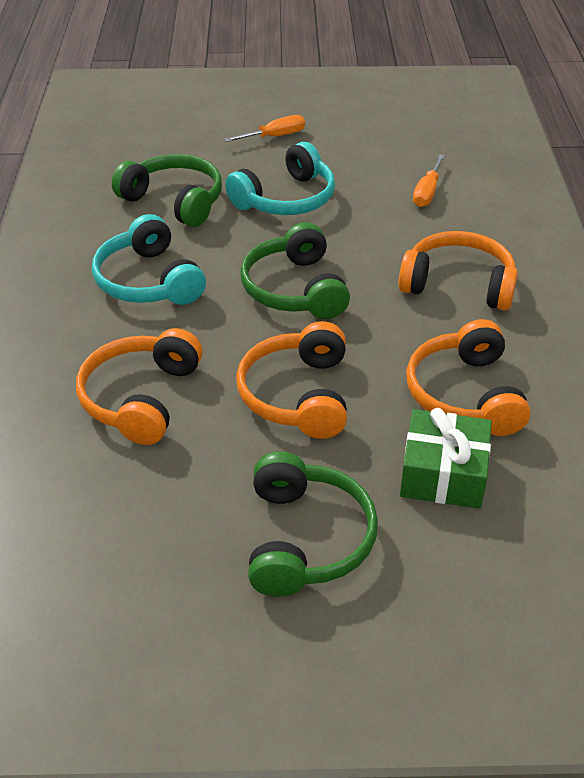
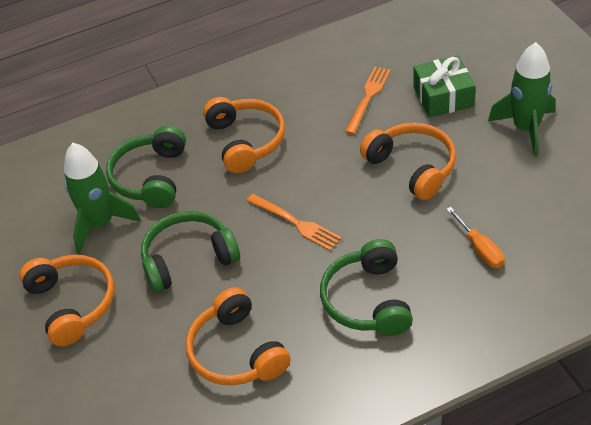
green rocket: 0 -> 2
orange fork: 0 -> 2
orange screwdriver: 2 -> 1
turquoise headphones: 2 -> 0

